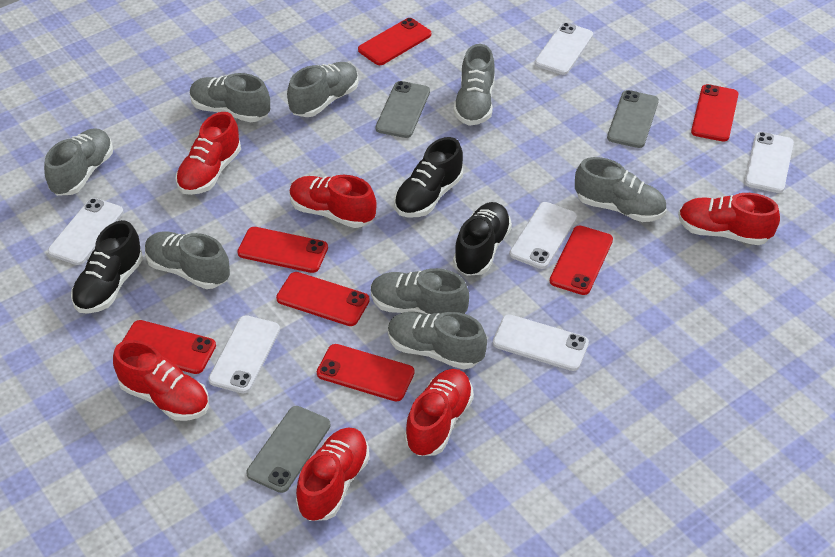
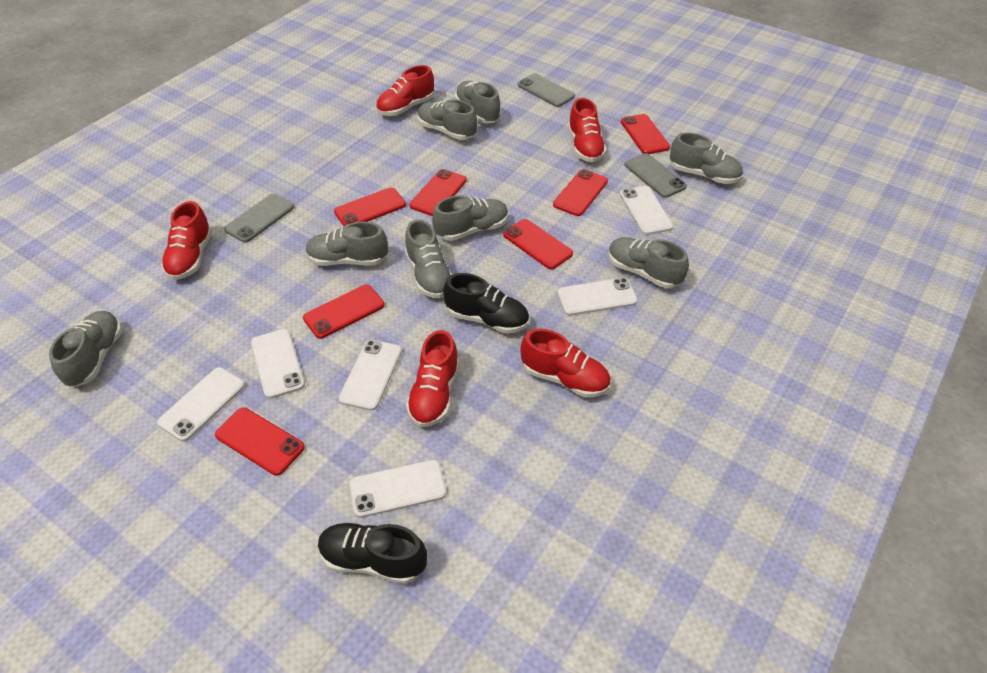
black shoe: 3 -> 2
red shoe: 6 -> 5

